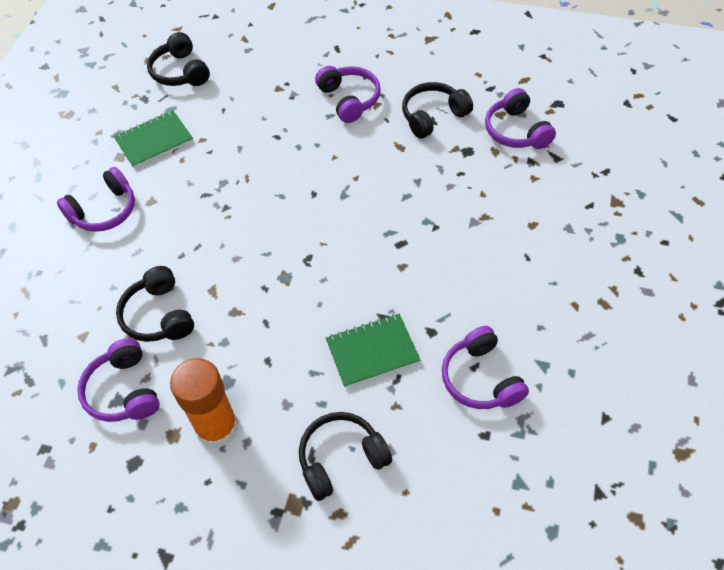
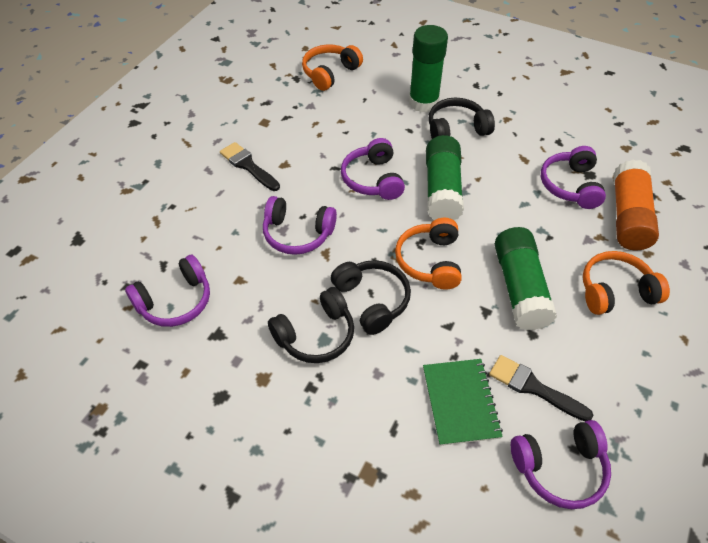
black brush: 0 -> 2
black headphones: 4 -> 3
green glue stick: 0 -> 3
green notebook: 2 -> 1
orange headphones: 0 -> 3

